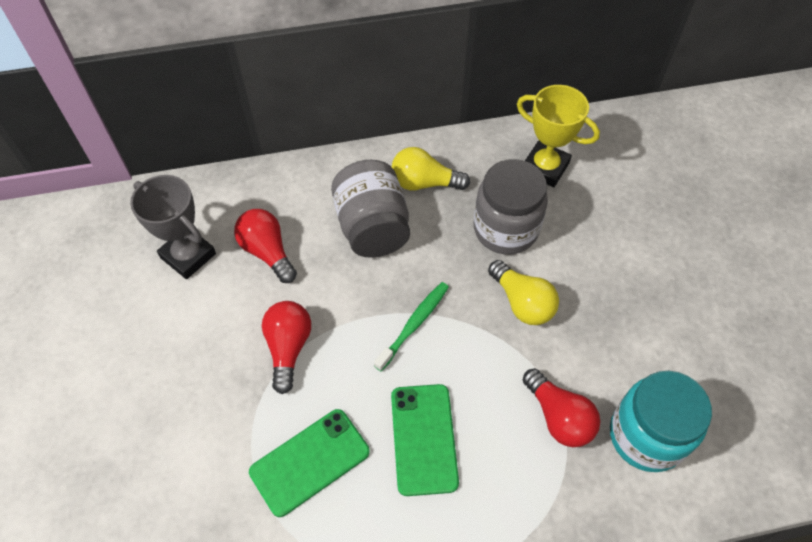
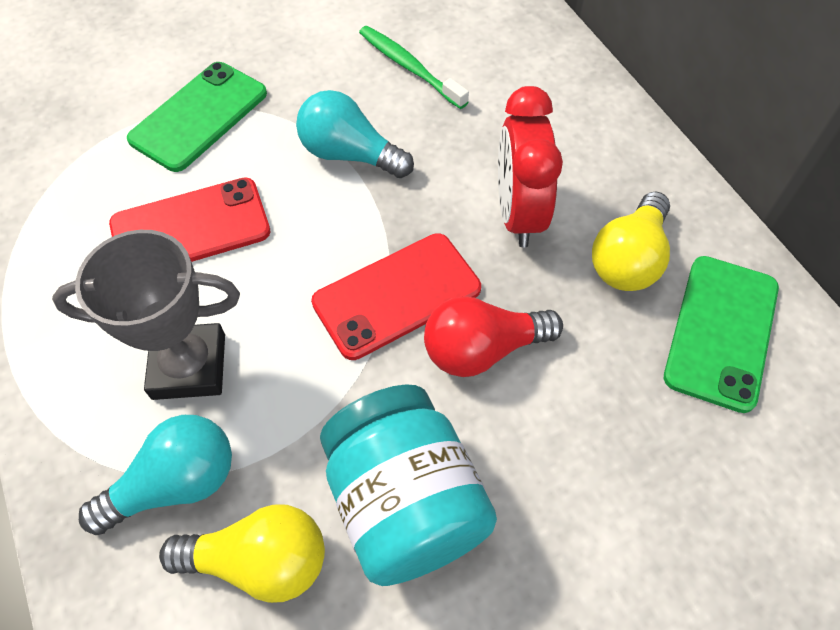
grey jar: 2 -> 0
red clock: 0 -> 1
red light bulb: 3 -> 1
red phone: 0 -> 2
turquoise light bulb: 0 -> 2
yellow trophy: 1 -> 0

